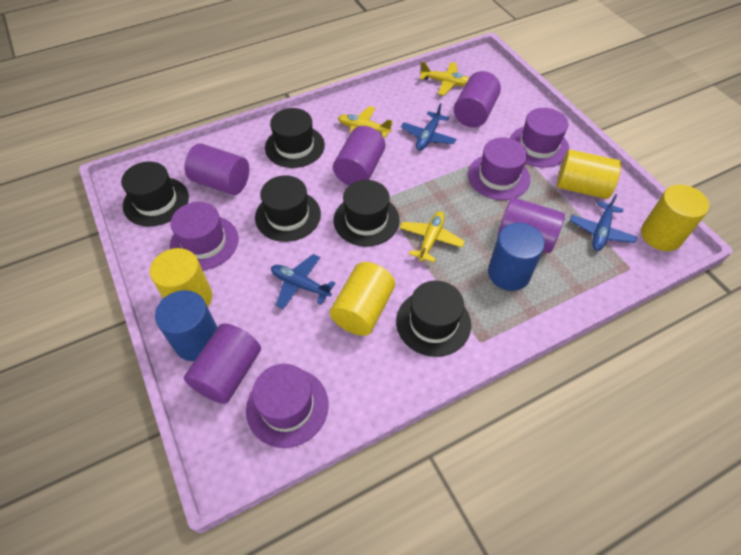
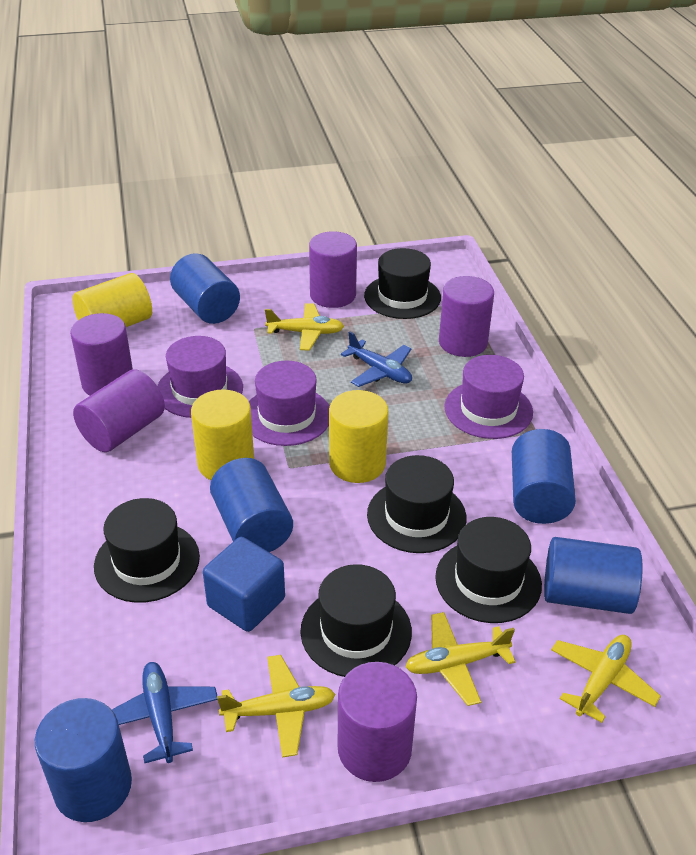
blue cube: 0 -> 1
blue cylinder: 2 -> 5
blue plane: 3 -> 2
purple hat: 4 -> 3
yellow cylinder: 4 -> 3
yellow plane: 3 -> 4

